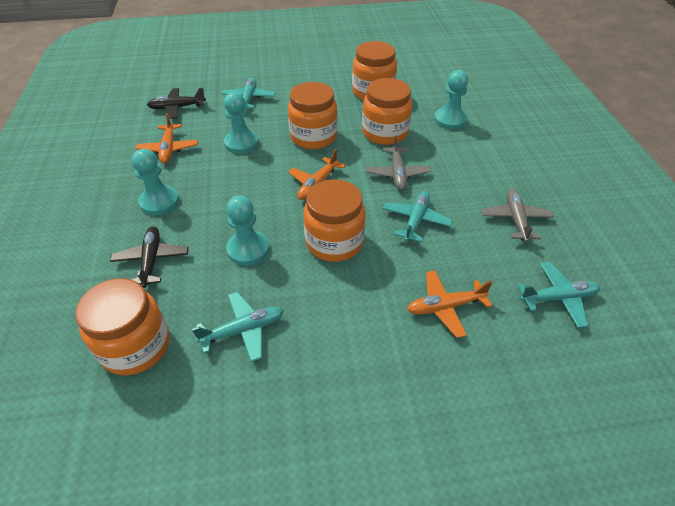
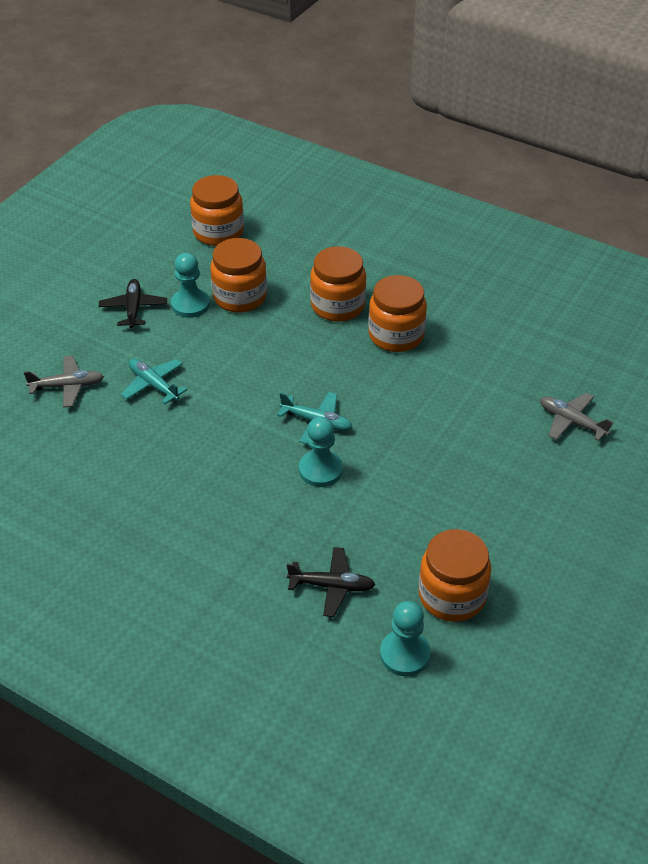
orange plane: 3 -> 0
turquoise pawn: 4 -> 3
turquoise plane: 4 -> 2

